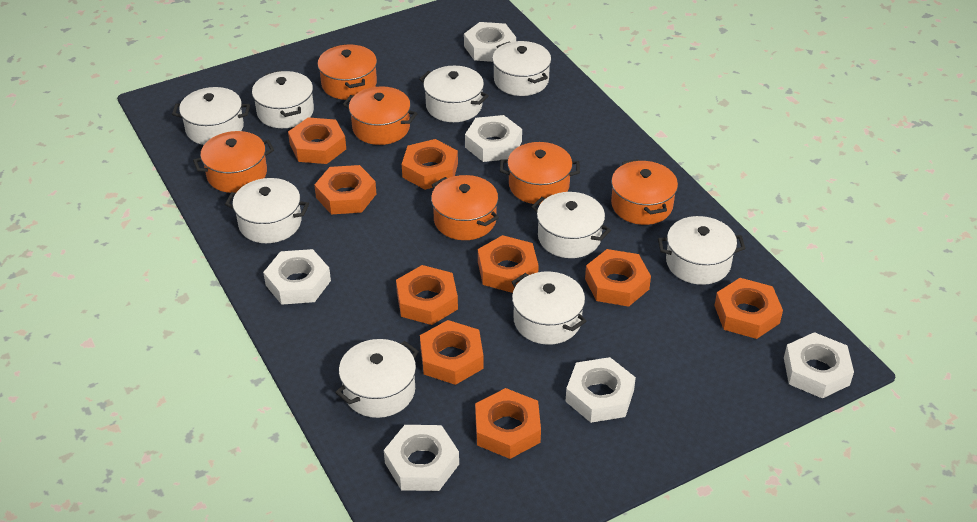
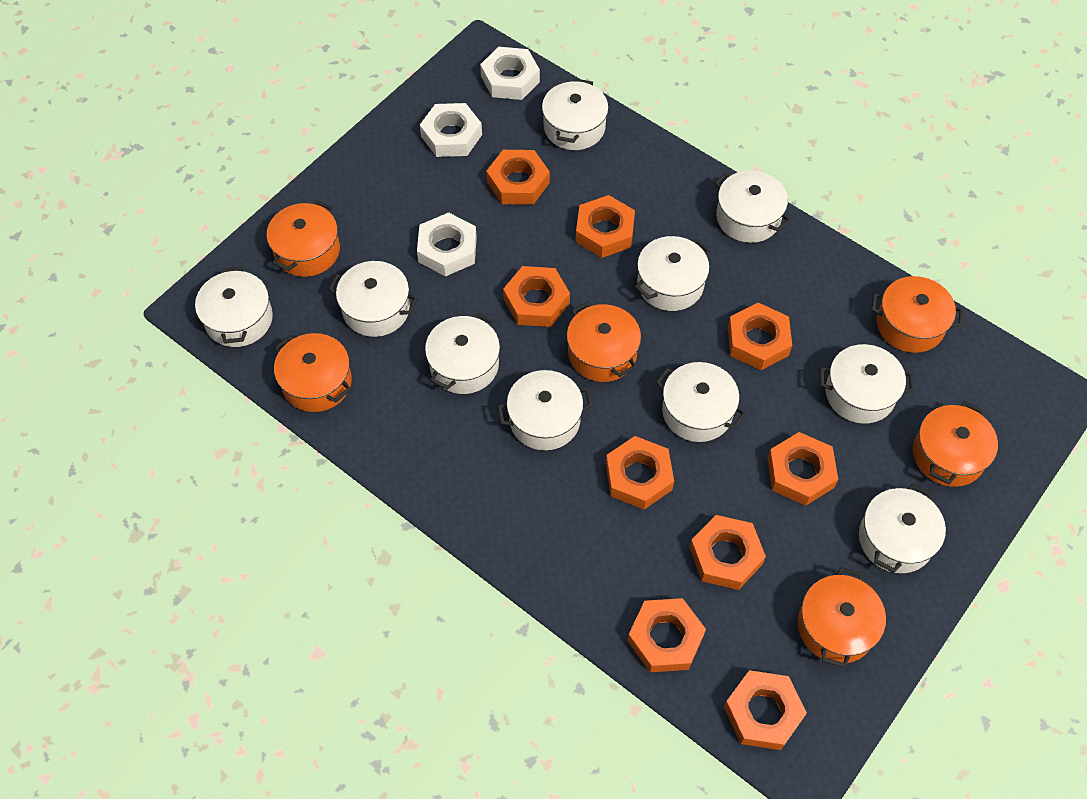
white nut: 6 -> 3
white pot: 9 -> 10

